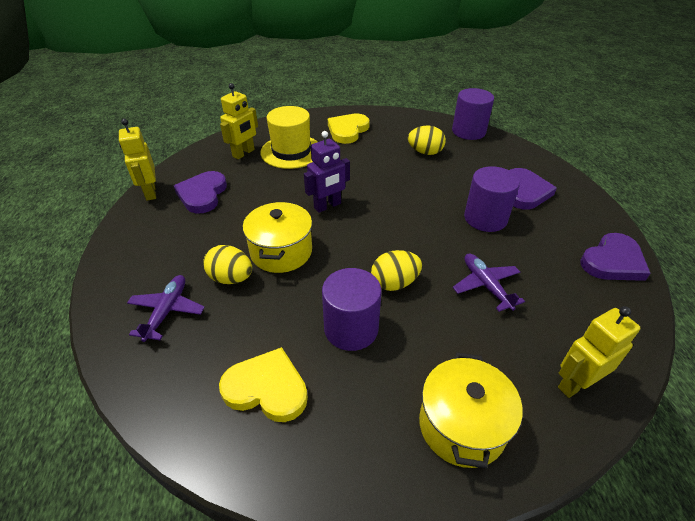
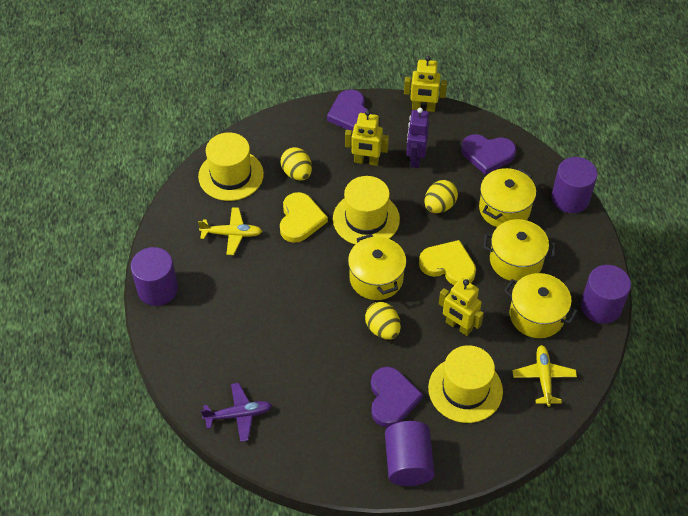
purple cylinder: 3 -> 4
purple plane: 2 -> 1
yellow hat: 1 -> 3
yellow plane: 0 -> 2
yellow pot: 2 -> 4

